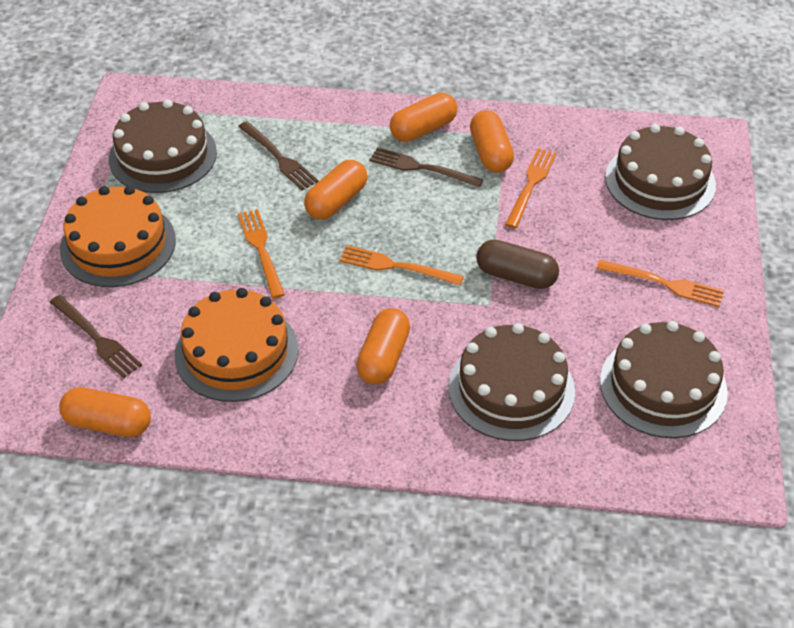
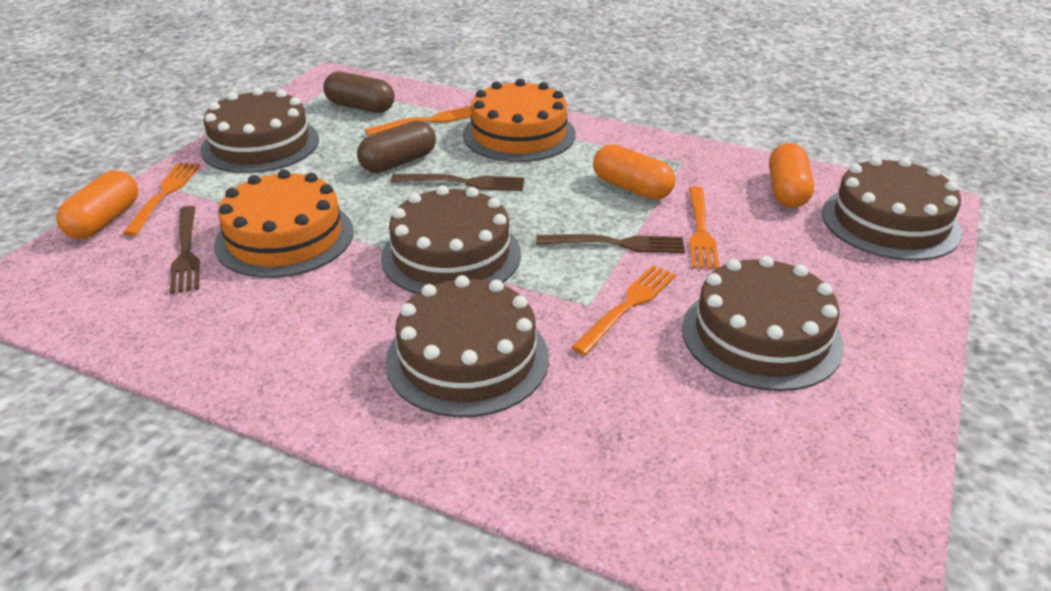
brown cake: 4 -> 5
brown capsule: 1 -> 2
orange capsule: 5 -> 3

